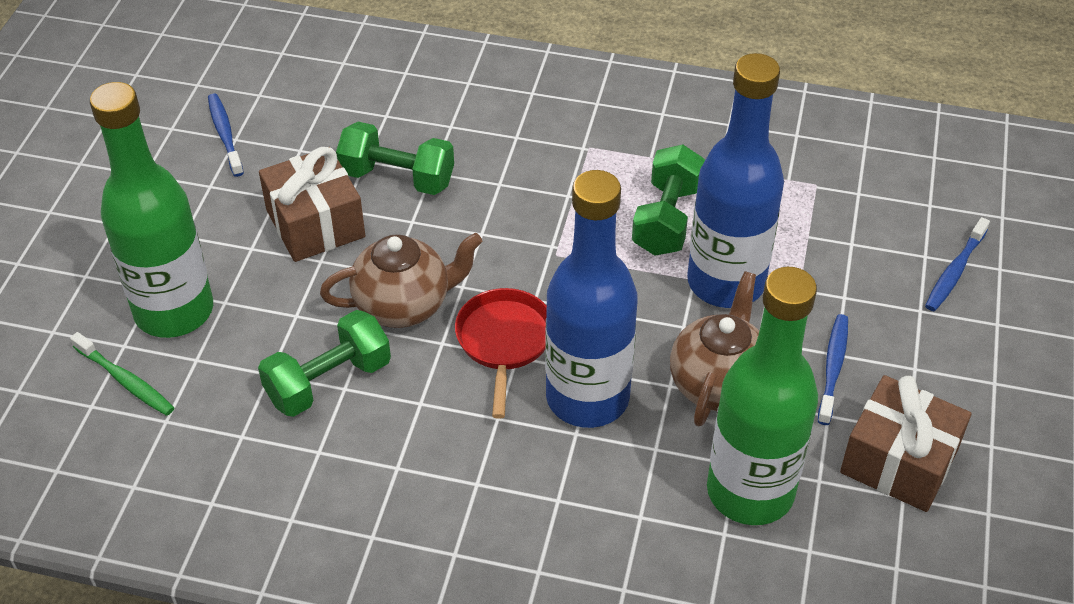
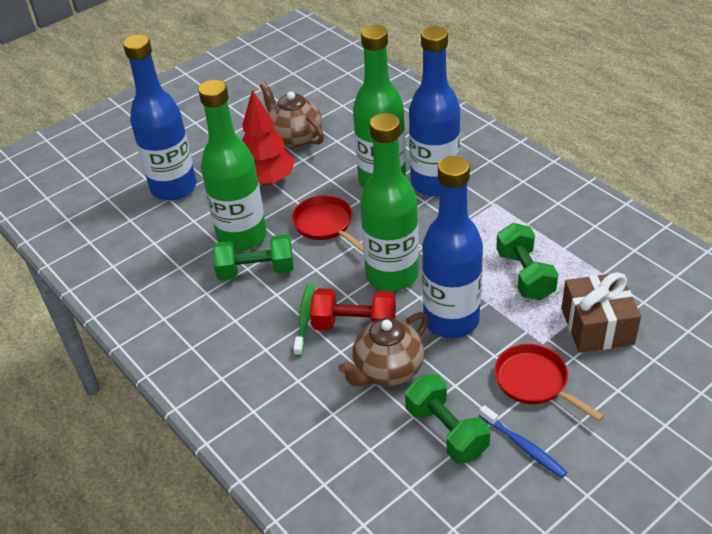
blue bottle: 2 -> 3
blue toothbrush: 3 -> 1
brown gift: 2 -> 1
green bottle: 2 -> 3
red dumbbell: 0 -> 1
red pan: 1 -> 2
red tree: 0 -> 1

